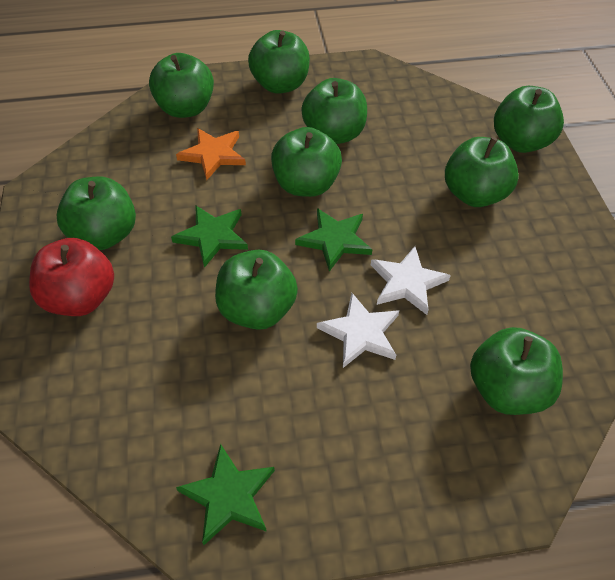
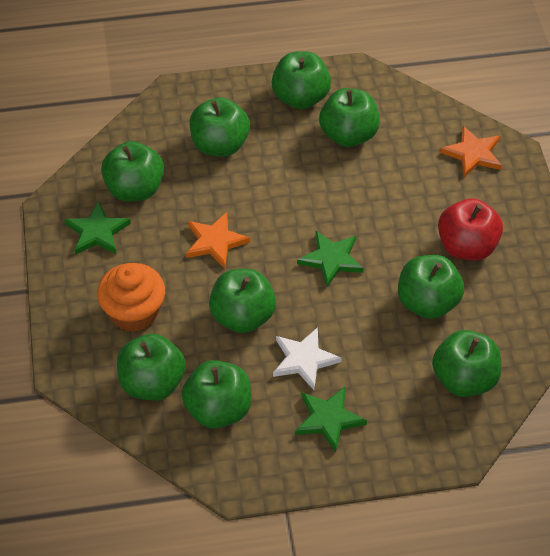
orange cupcake: 0 -> 1
orange star: 1 -> 2
white star: 2 -> 1

